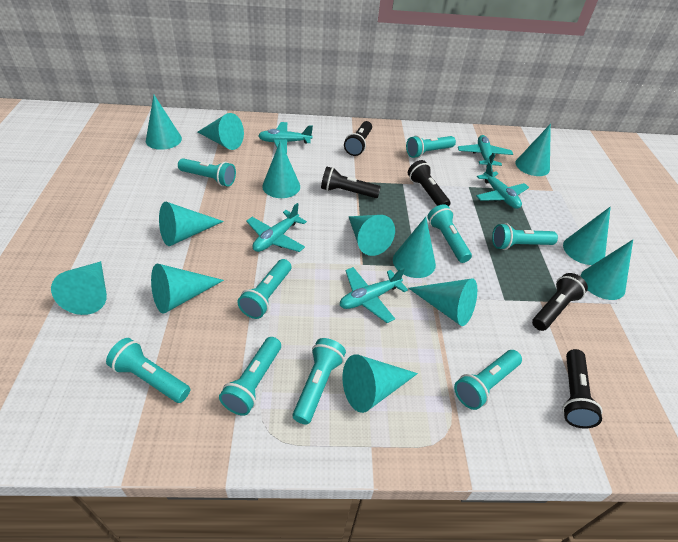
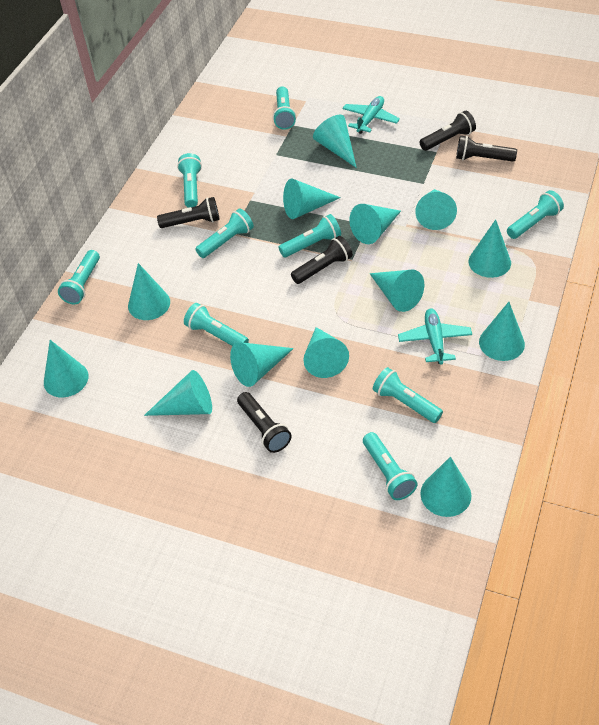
turquoise plane: 5 -> 2

